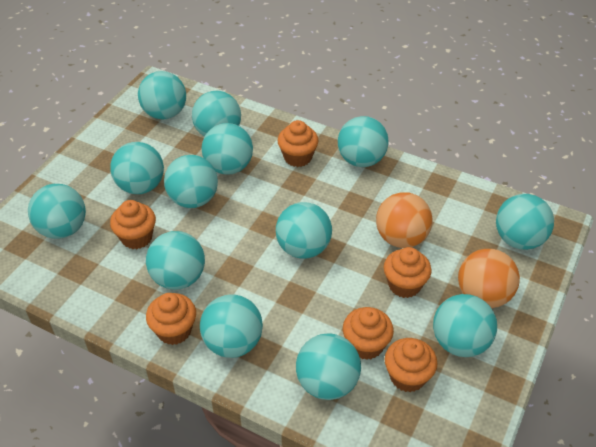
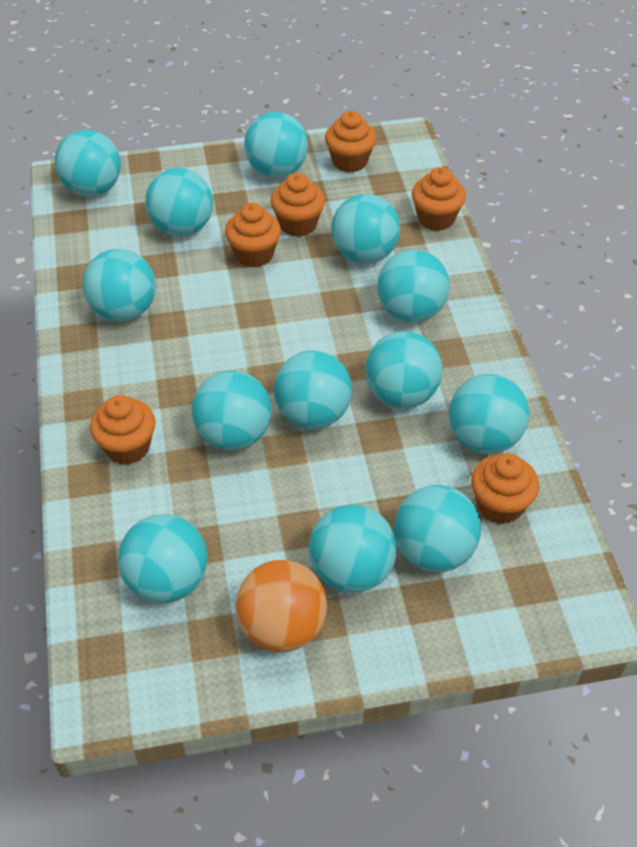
orange ball: 2 -> 1

